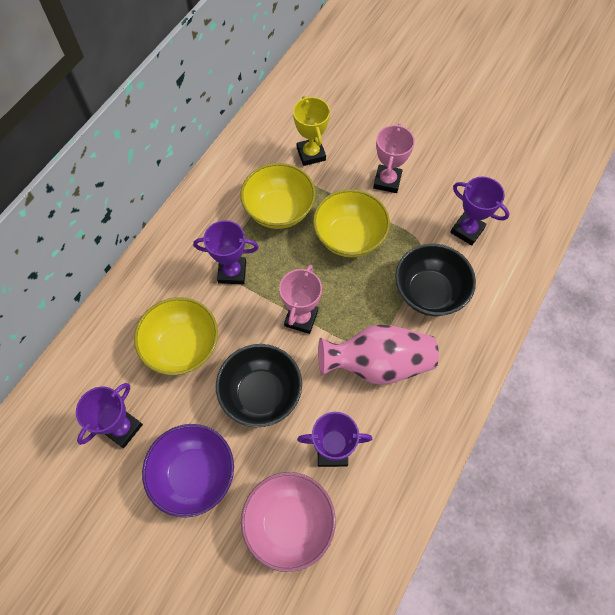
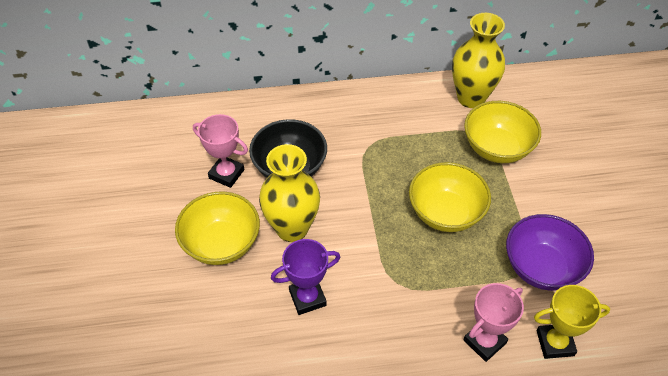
black bowl: 2 -> 1
pink bowl: 1 -> 0
pink vase: 1 -> 0
purple trophy: 4 -> 1
yellow vase: 0 -> 2

